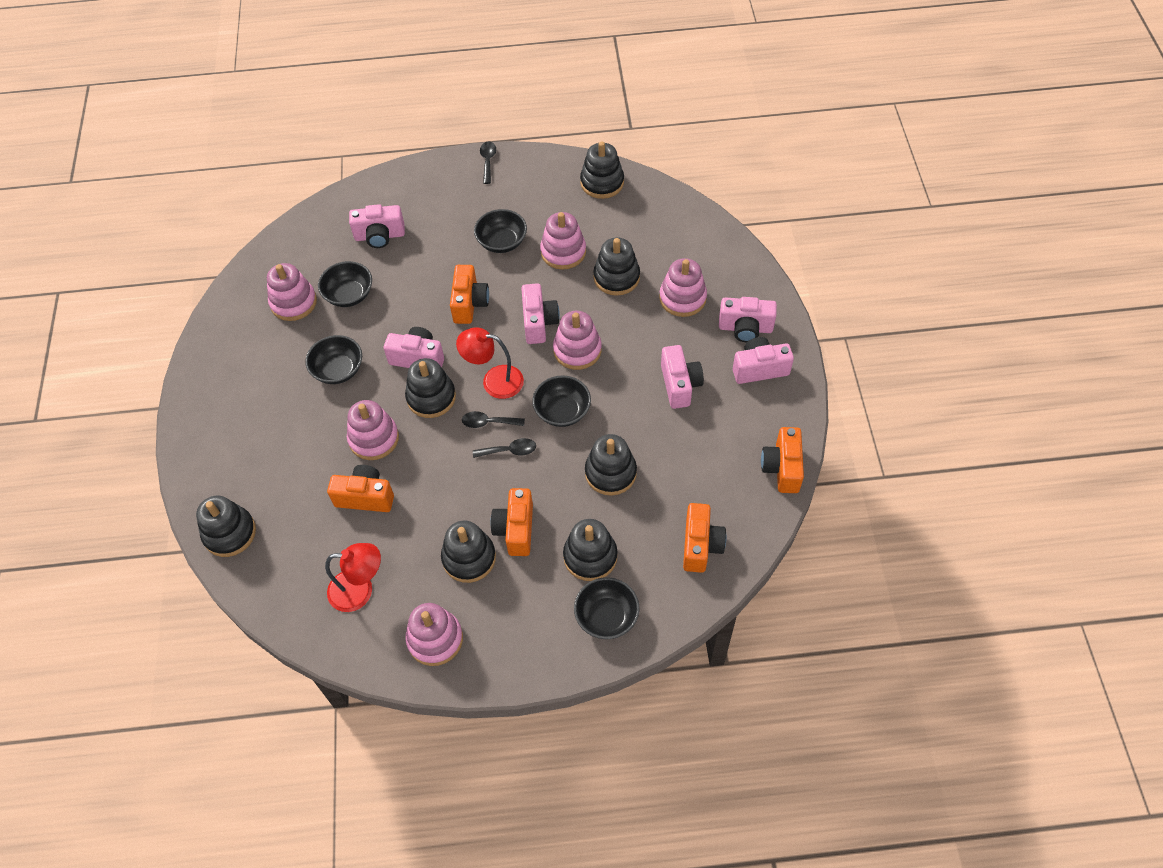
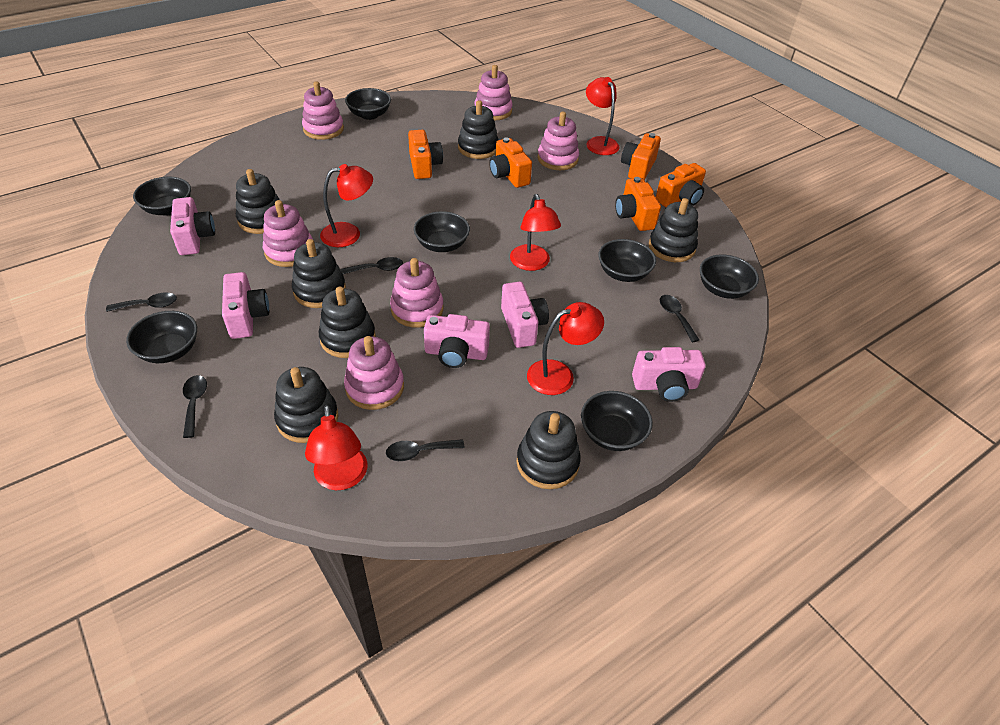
black bowl: 5 -> 7
black spoon: 3 -> 5
pink camera: 6 -> 5
red lamp: 2 -> 5

